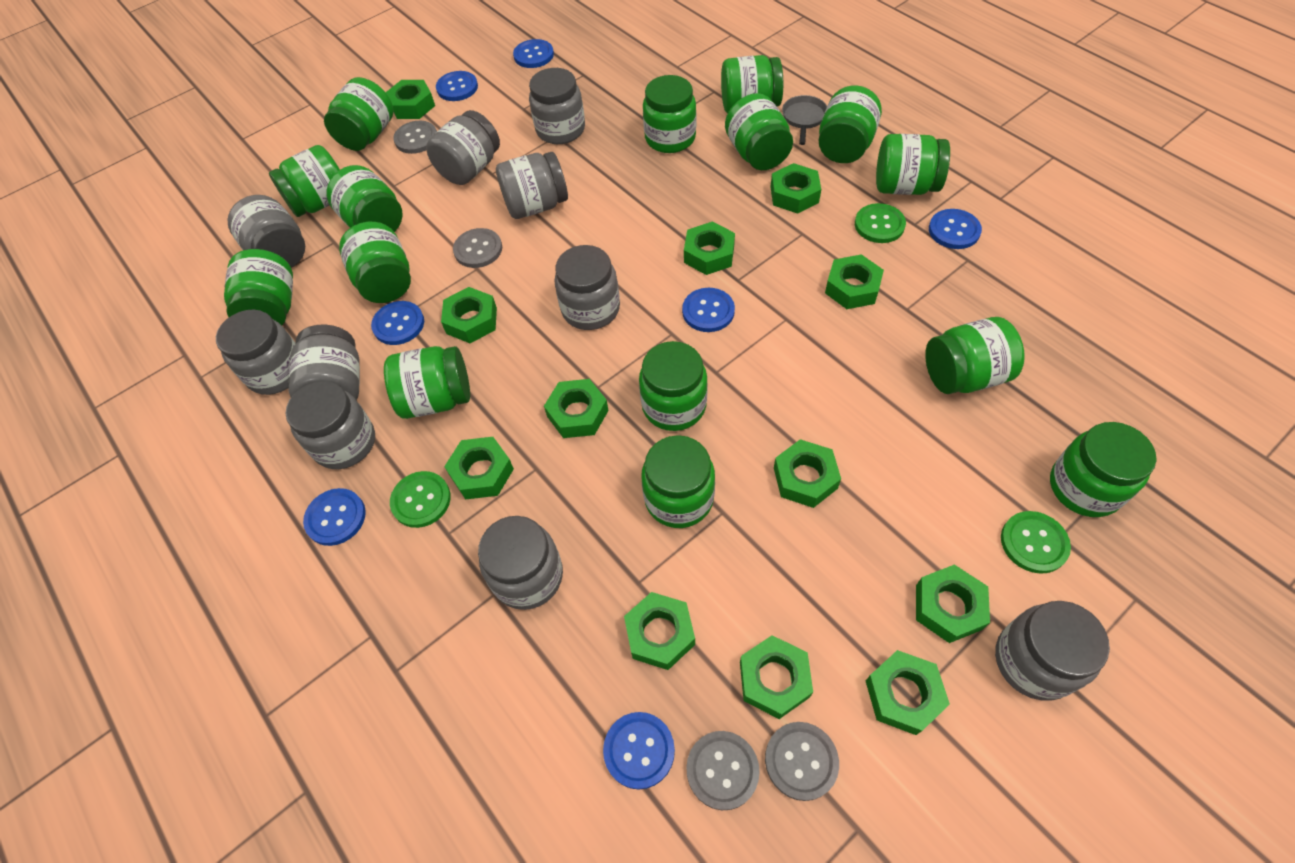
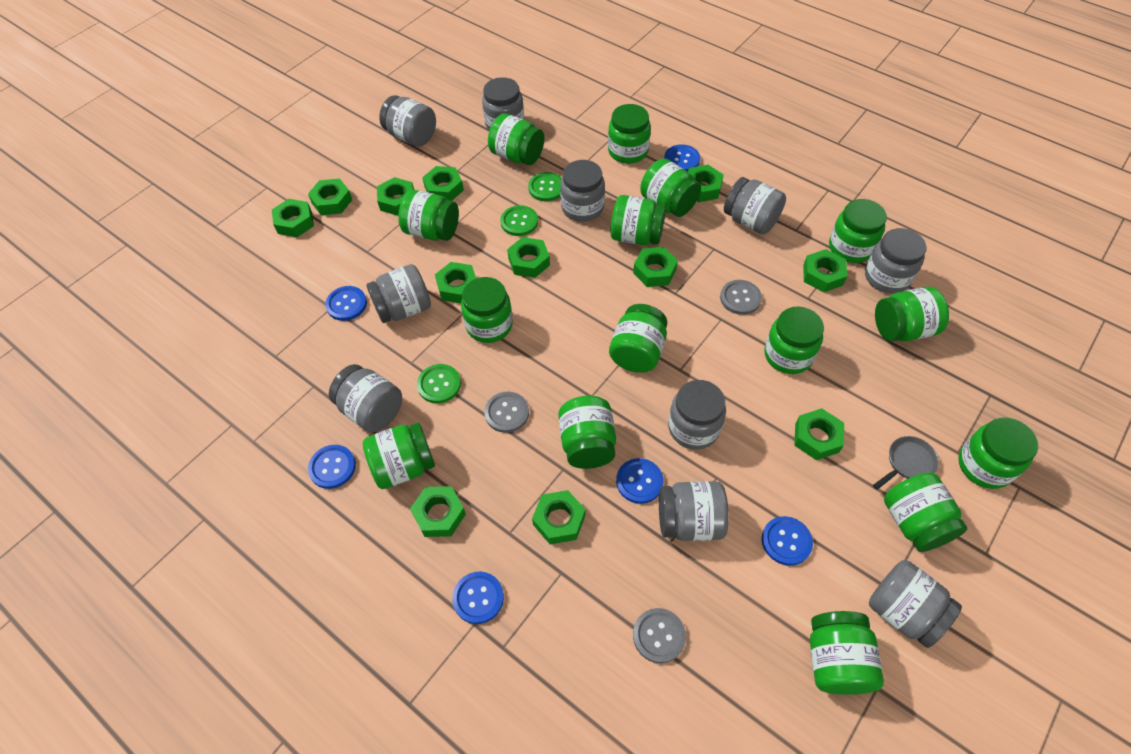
blue button: 7 -> 6
grey button: 4 -> 3

